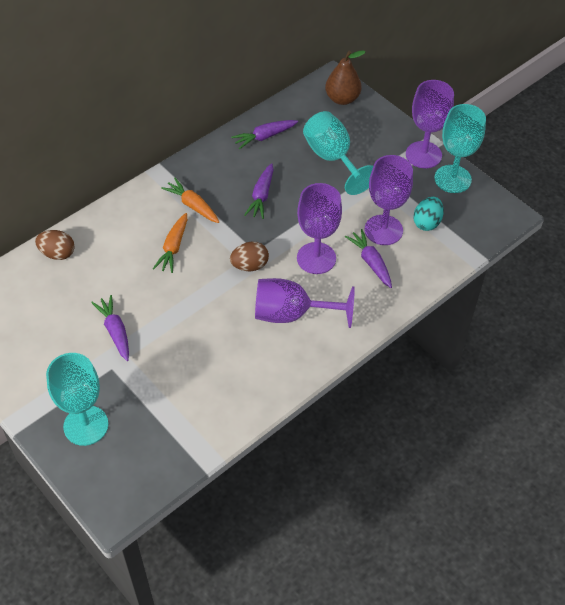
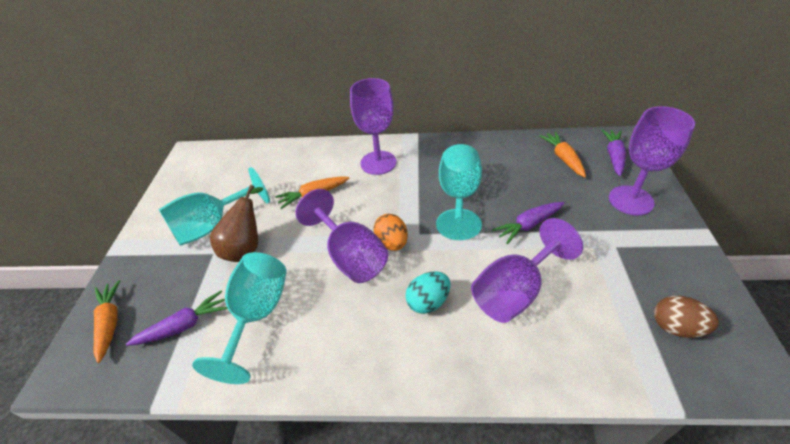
brown egg: 2 -> 1
orange carrot: 2 -> 3
orange egg: 0 -> 1
purple carrot: 4 -> 3

